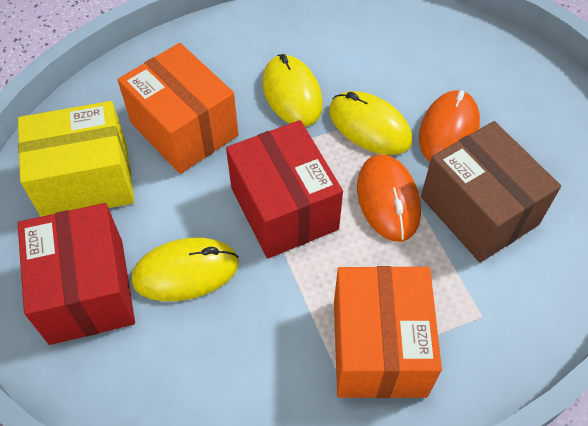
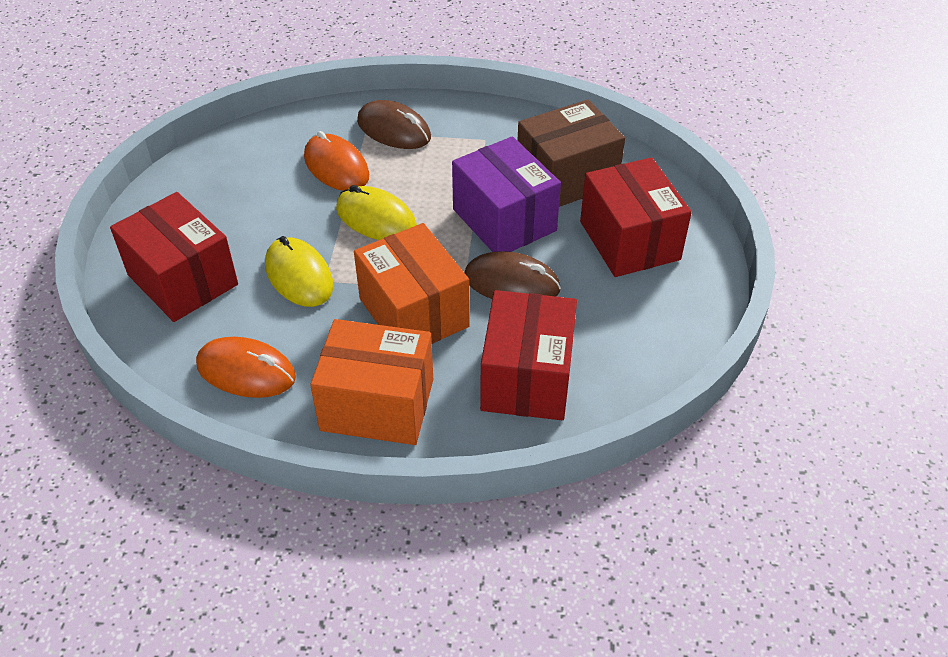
brown mouse: 0 -> 2
purple box: 0 -> 1
red box: 2 -> 3
yellow box: 1 -> 0
yellow mouse: 3 -> 2

